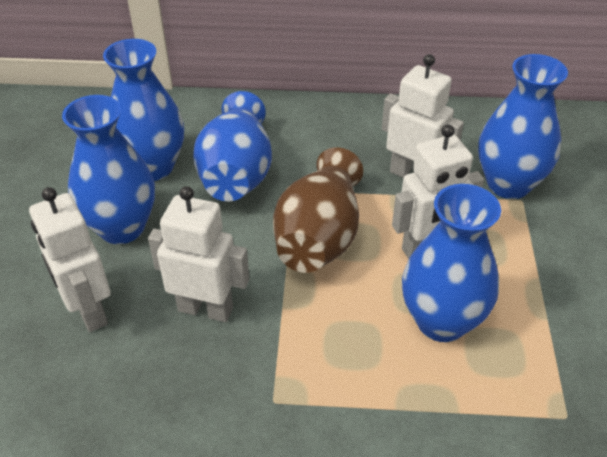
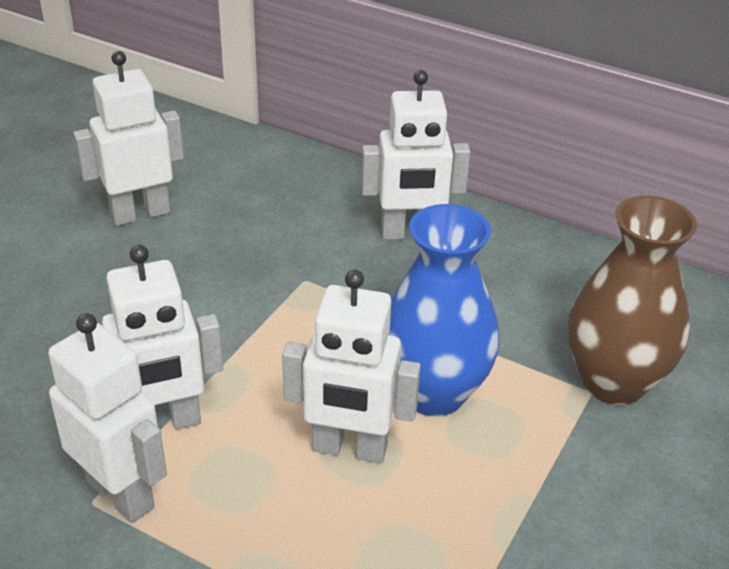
blue vase: 5 -> 1
white robot: 4 -> 5

